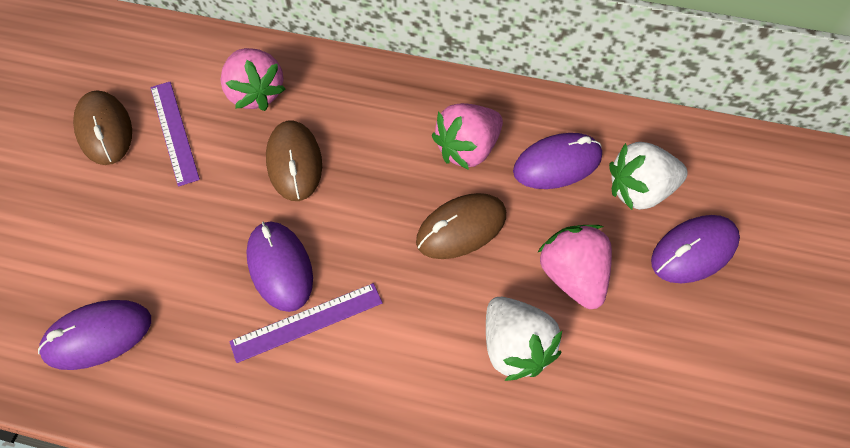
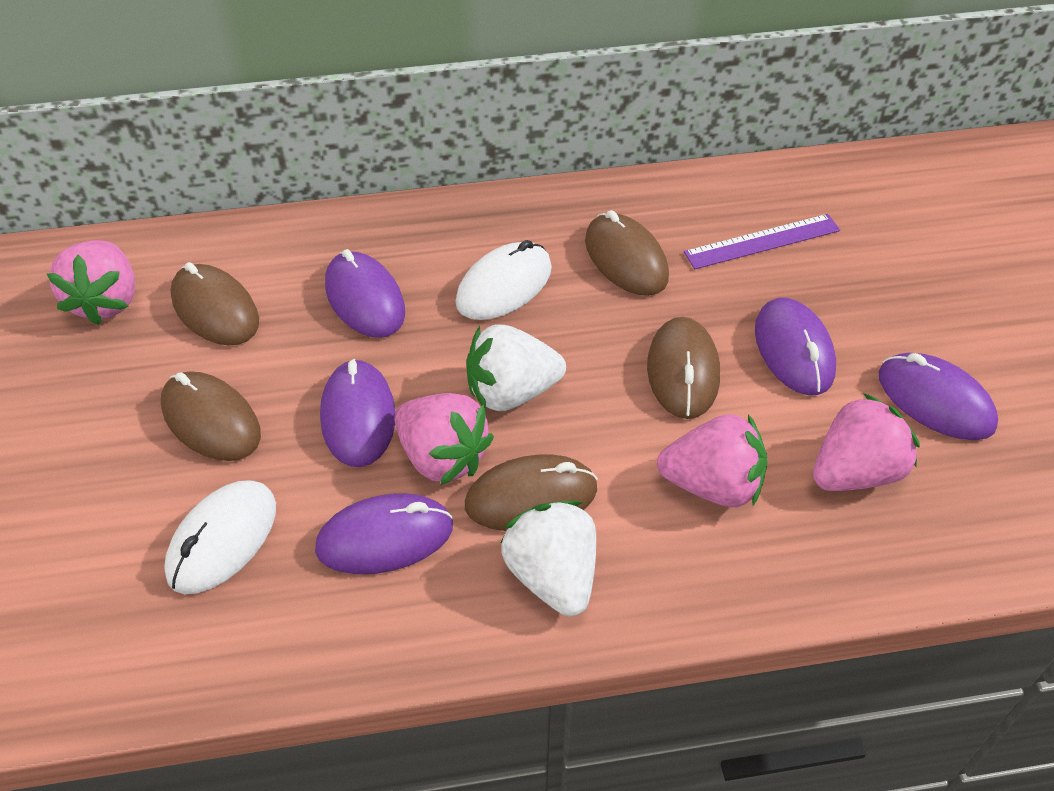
brown mouse: 3 -> 5
pink strawberry: 3 -> 4
purple mouse: 4 -> 5
purple ruler: 2 -> 1
white mouse: 0 -> 2

